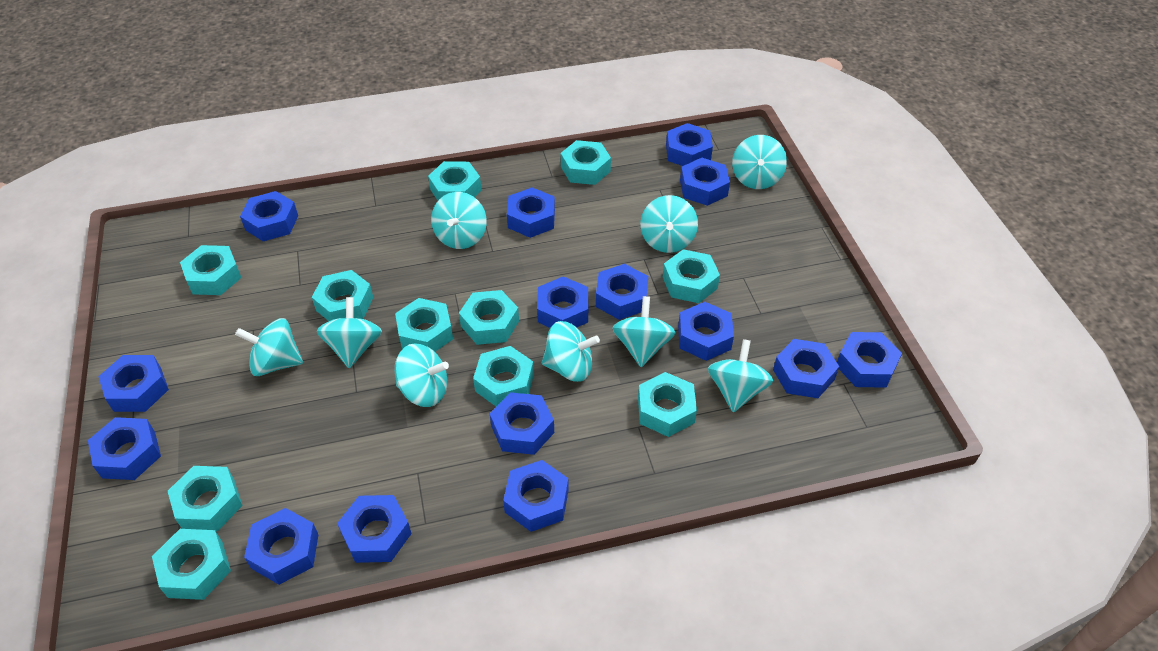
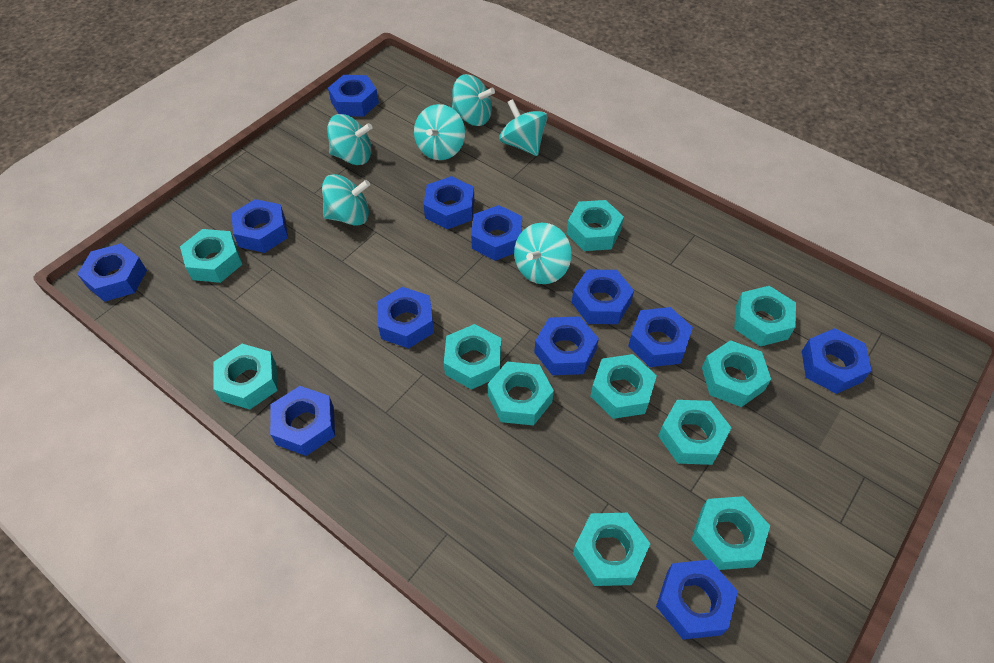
blue nut: 15 -> 12
turquoise spinning top: 9 -> 6

